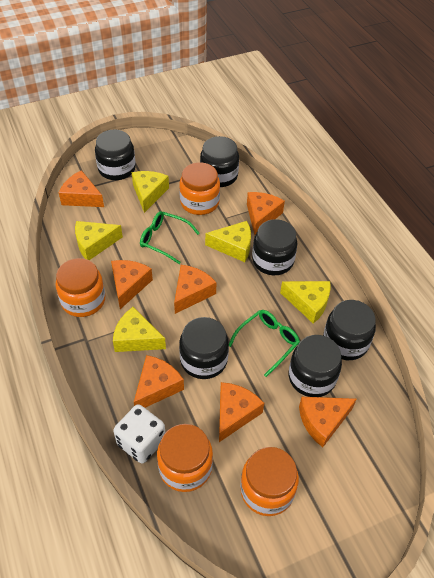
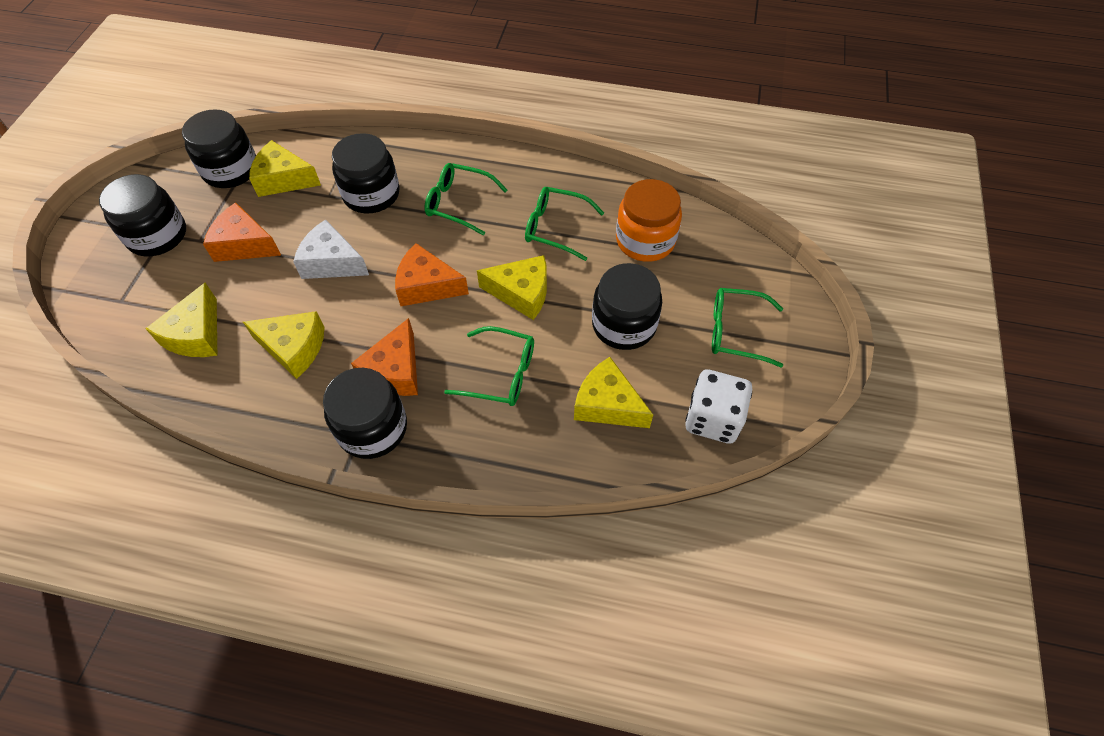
black jar: 6 -> 5
green glasses: 2 -> 4
orange cheese: 7 -> 3
orange jar: 4 -> 1
white cheese: 0 -> 1

